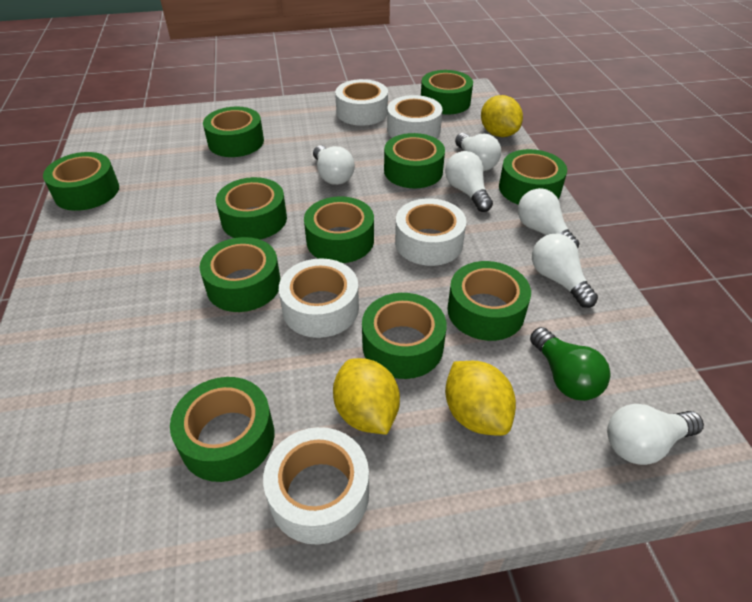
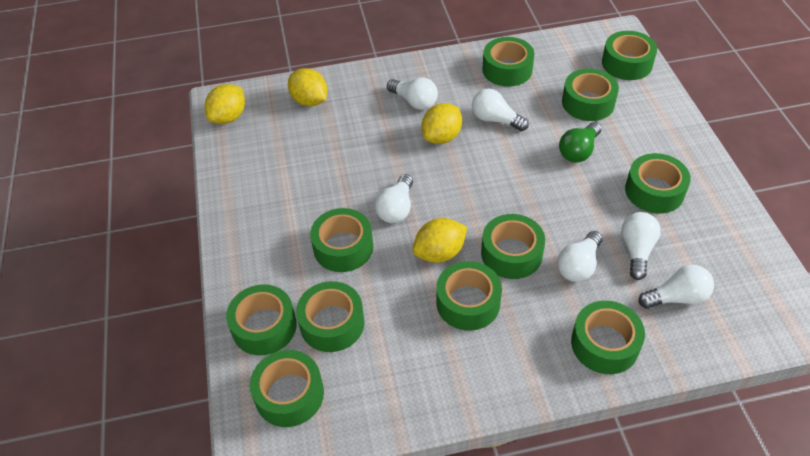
white tape: 5 -> 0
yellow lemon: 3 -> 4

